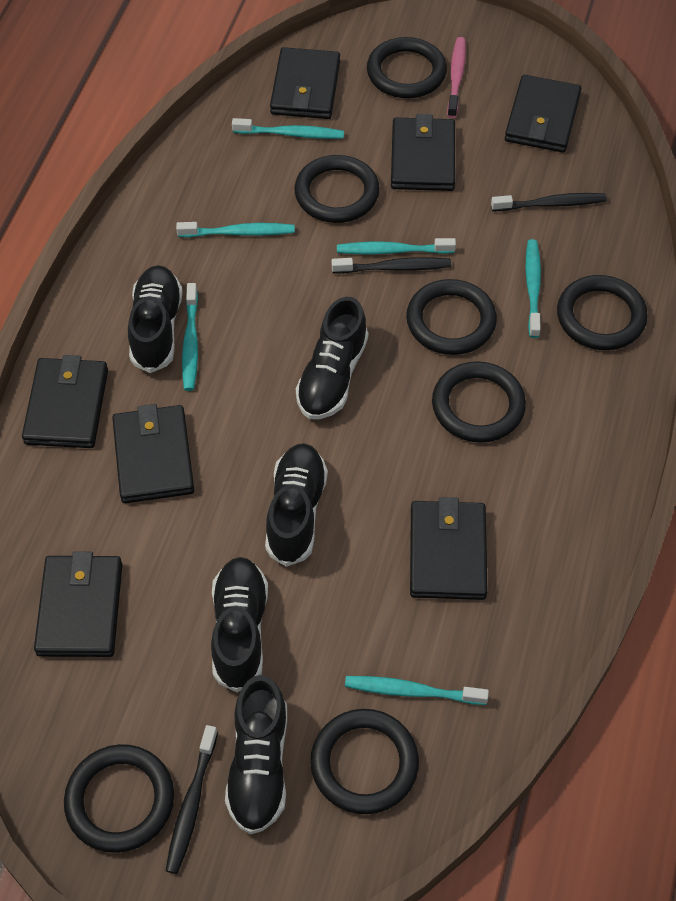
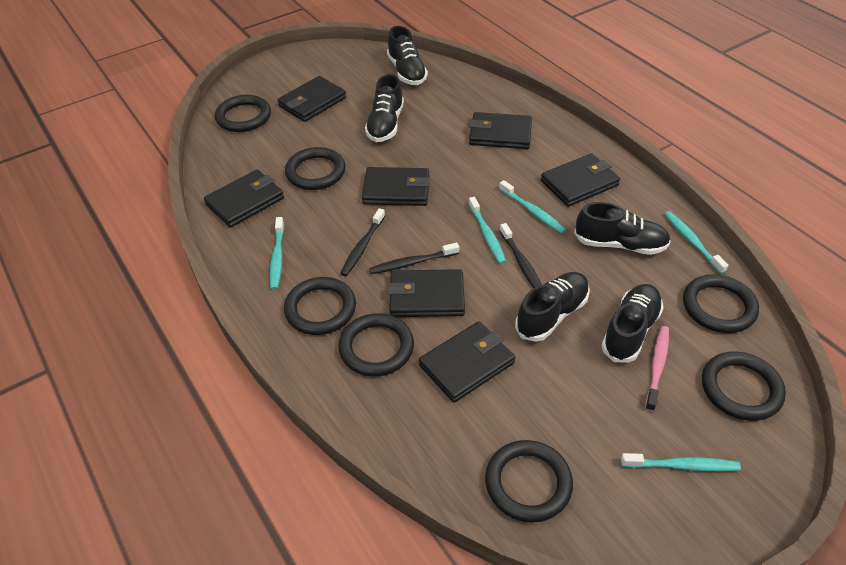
turquoise toothbrush: 6 -> 5

